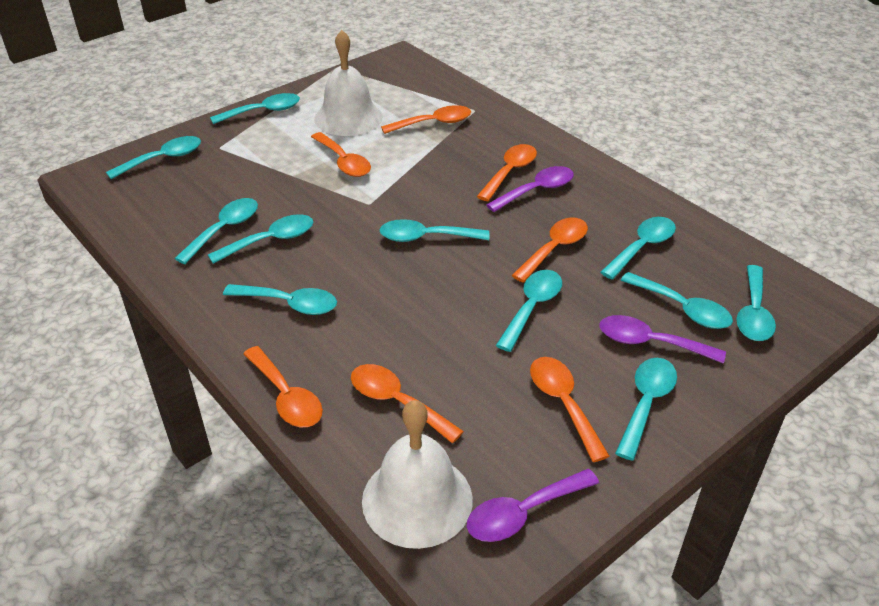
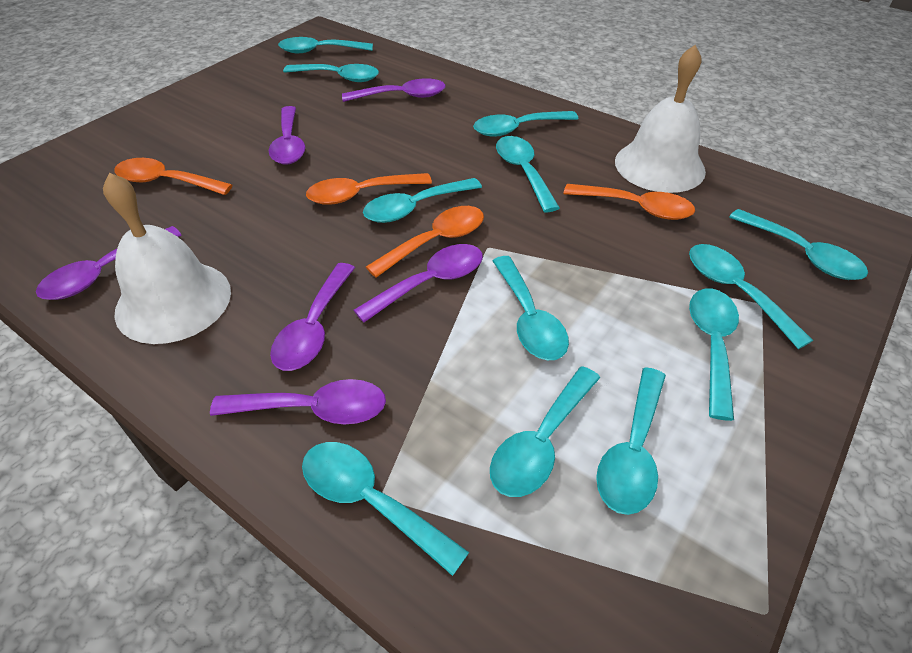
orange spoon: 7 -> 4
purple spoon: 3 -> 6
turquoise spoon: 11 -> 12

